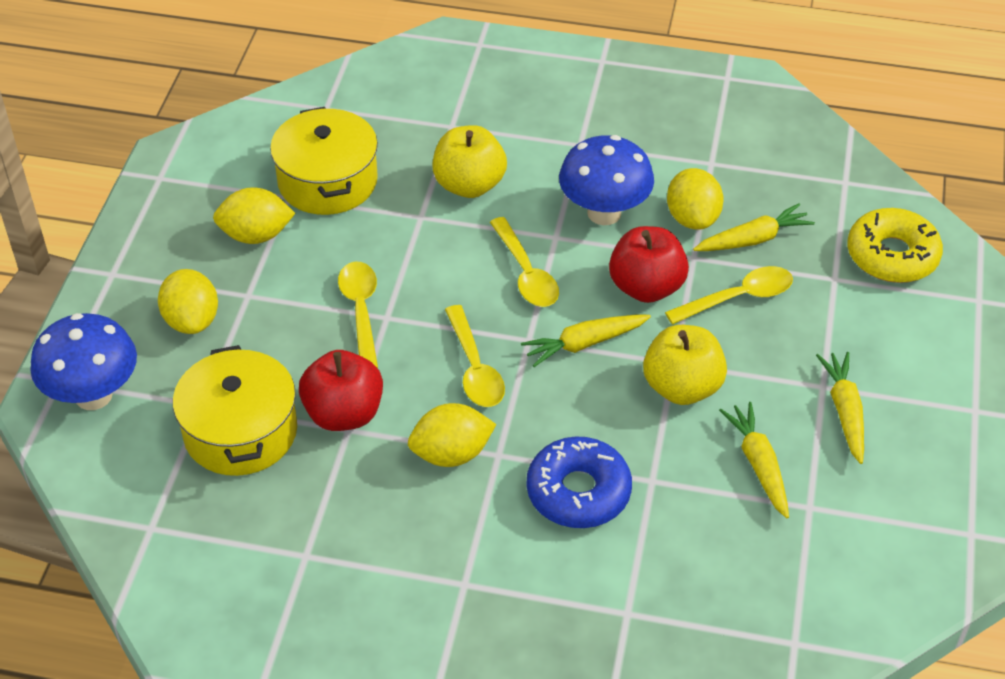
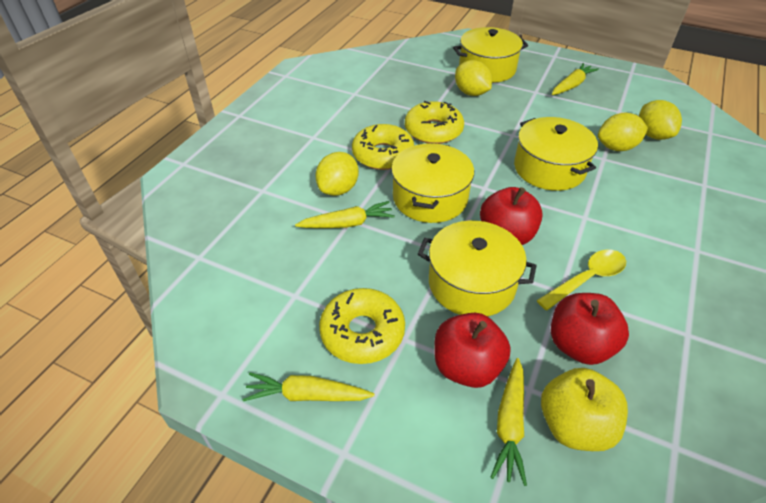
blue donut: 1 -> 0
blue mushroom: 2 -> 0
red apple: 2 -> 3
yellow apple: 2 -> 1
yellow donut: 1 -> 3
yellow pot: 2 -> 4
yellow spoon: 4 -> 1

